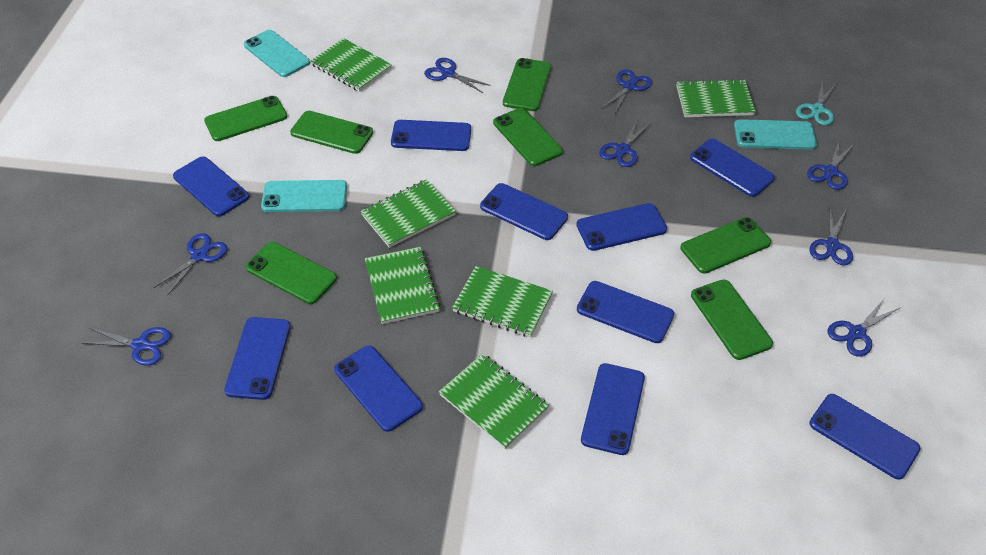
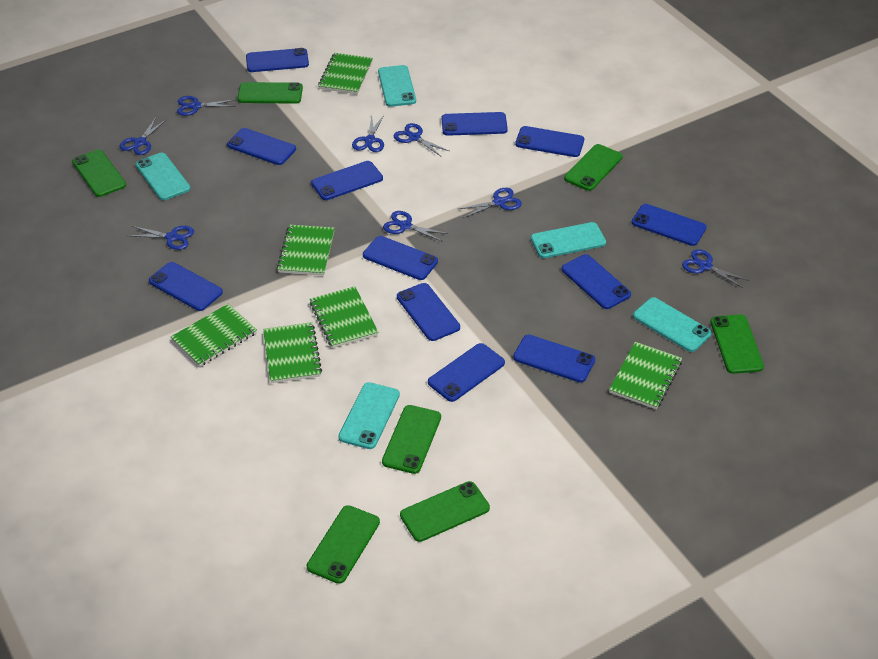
blue phone: 10 -> 12
turquoise phone: 3 -> 5
turquoise scissors: 1 -> 0

